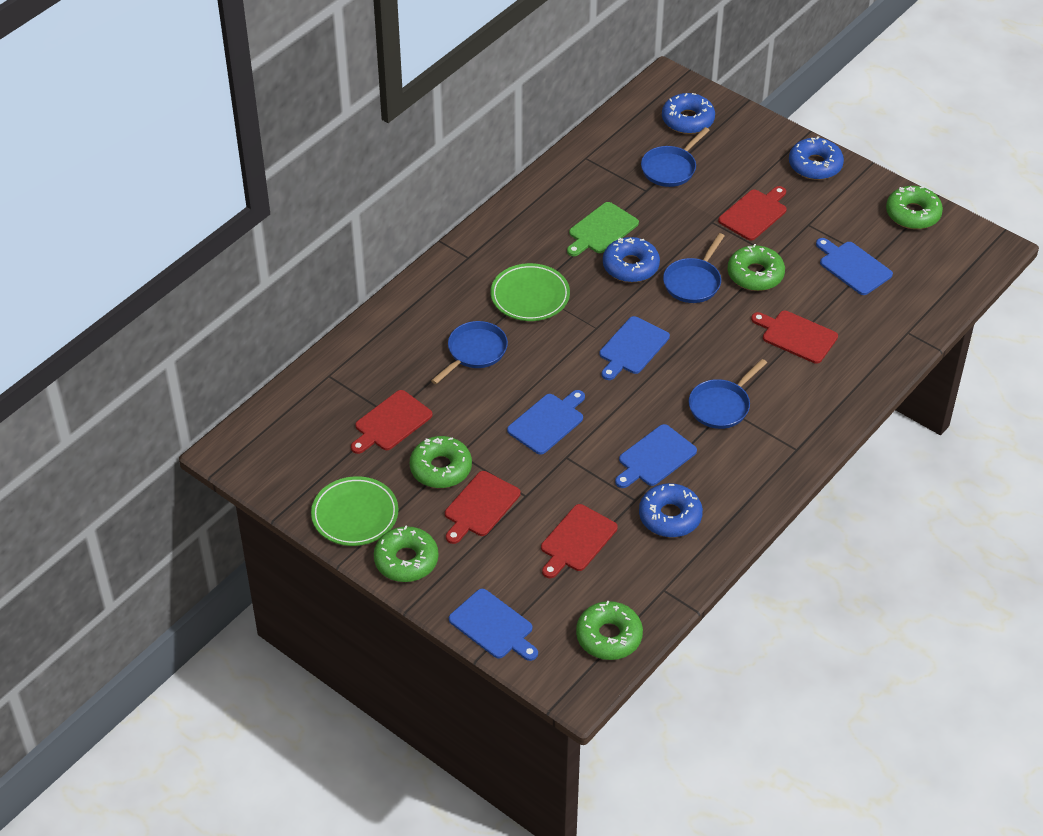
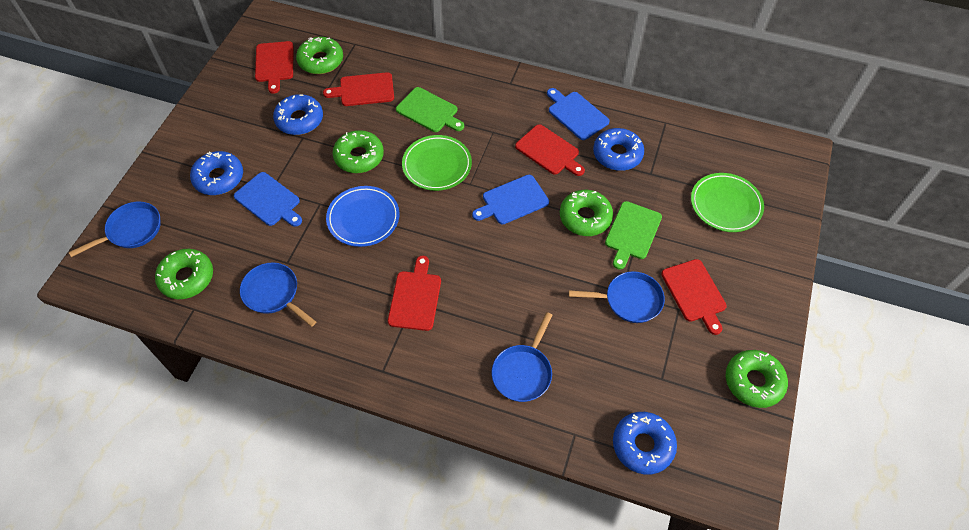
blue cutting board: 5 -> 3
blue plate: 0 -> 1
green cutting board: 1 -> 2

